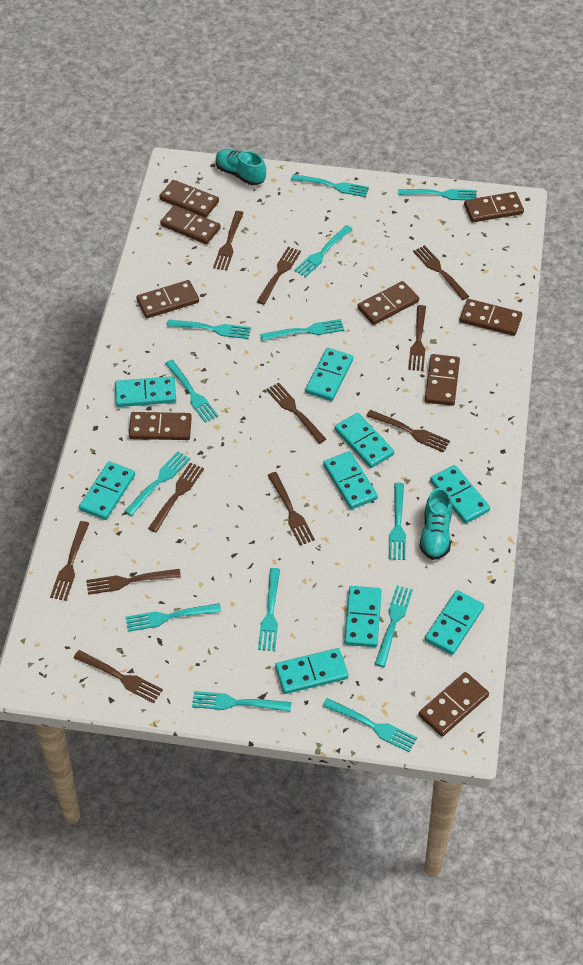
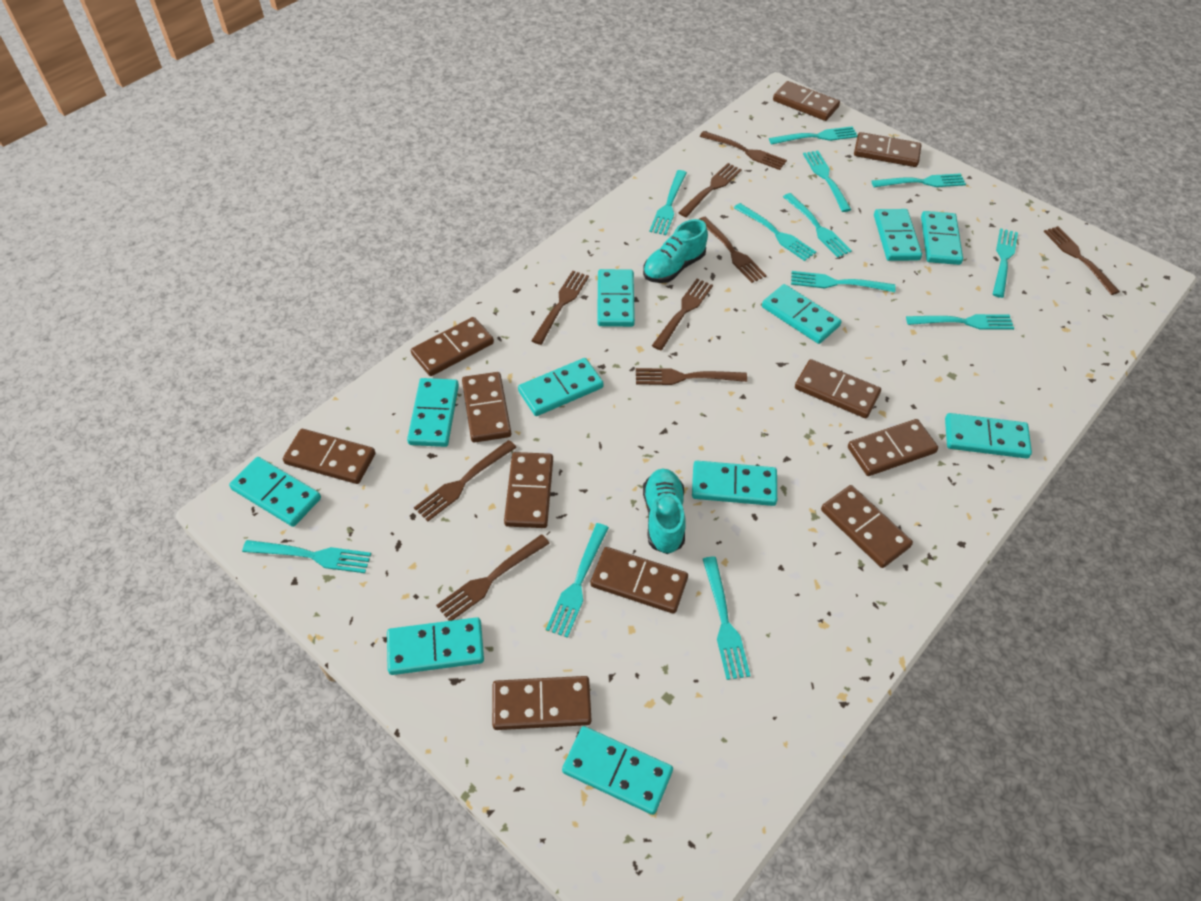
brown domino: 9 -> 11
brown fork: 11 -> 9
turquoise domino: 9 -> 11
turquoise fork: 13 -> 12

